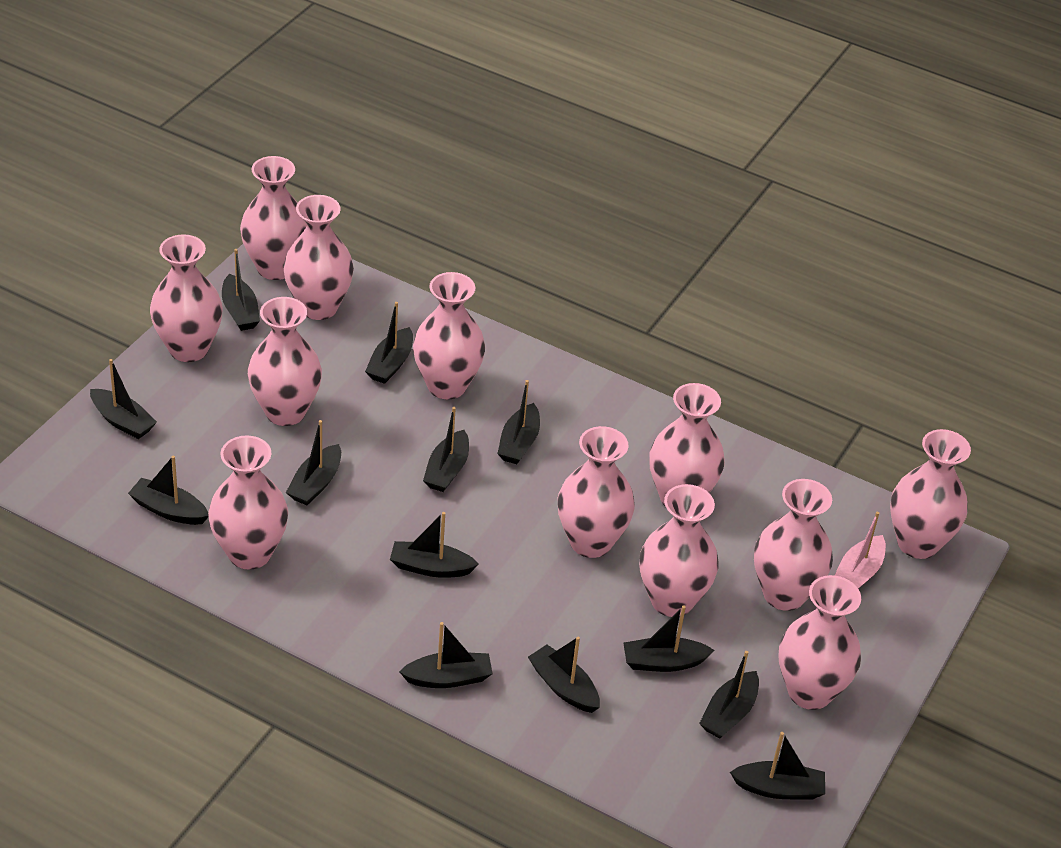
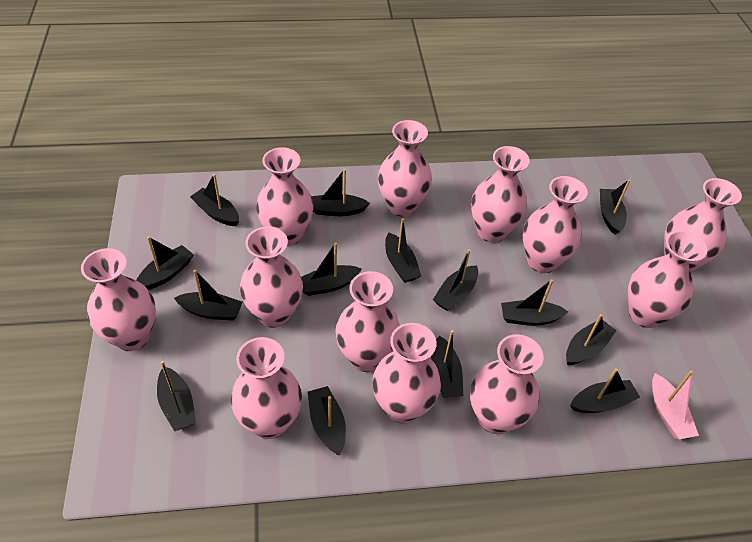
black boat: 13 -> 14

